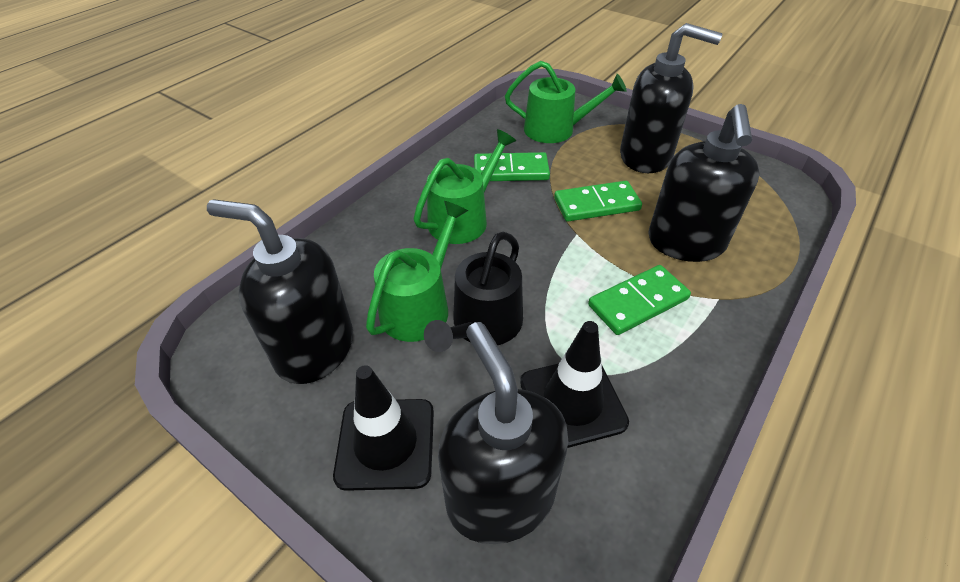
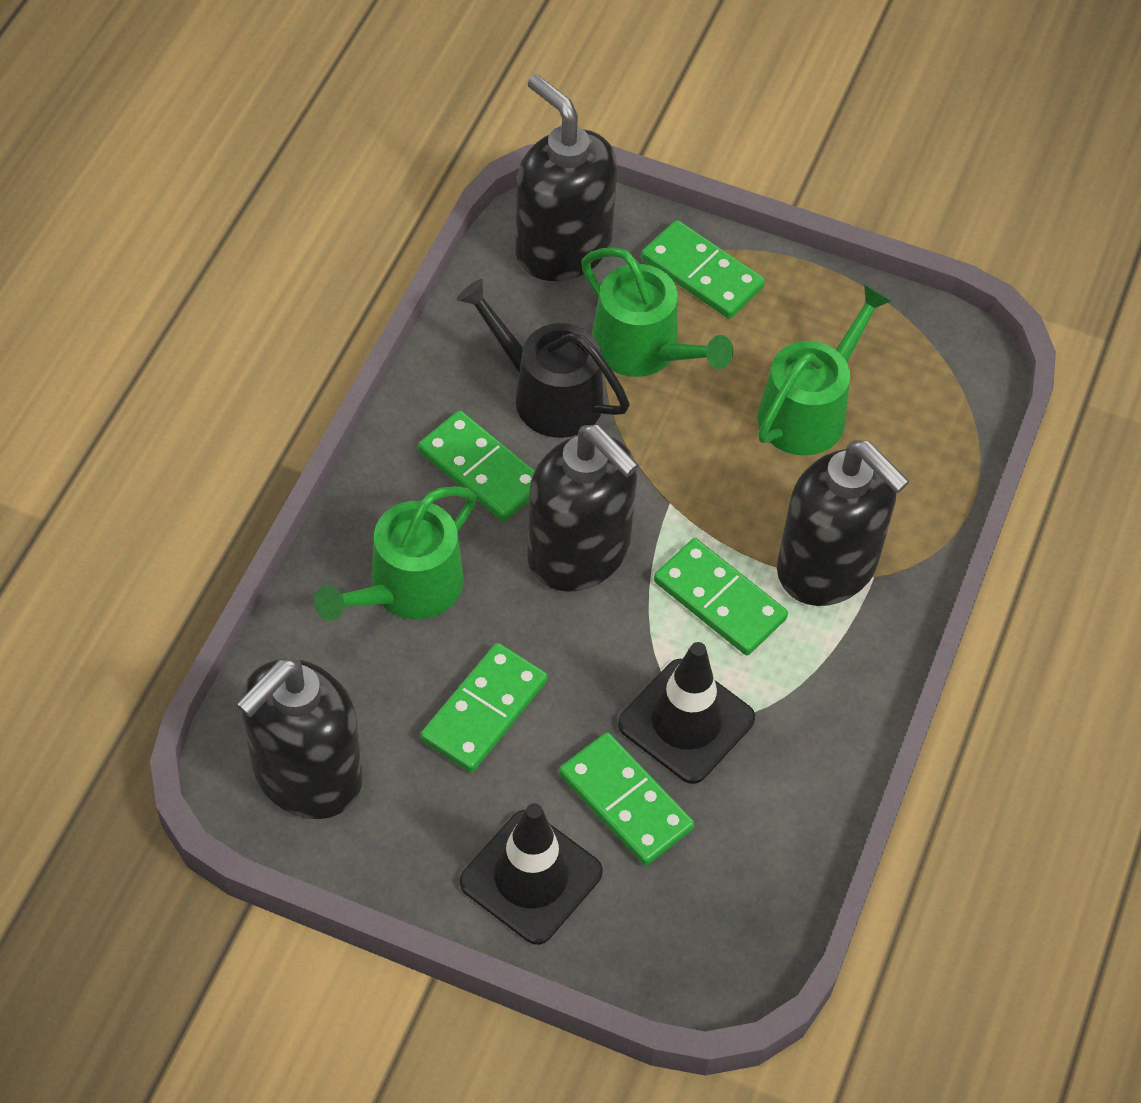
green domino: 3 -> 5

